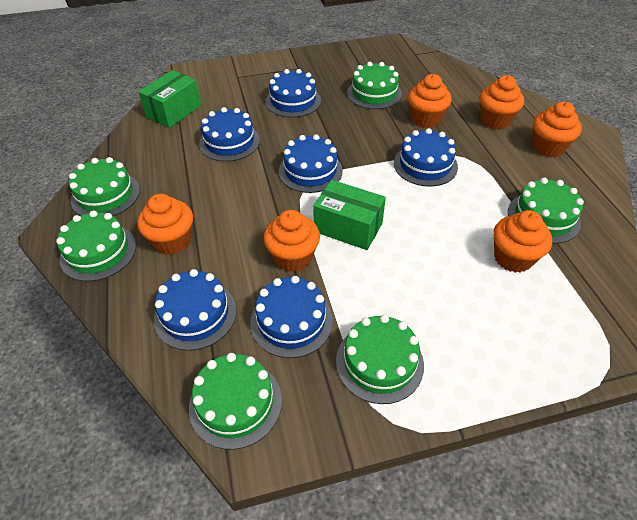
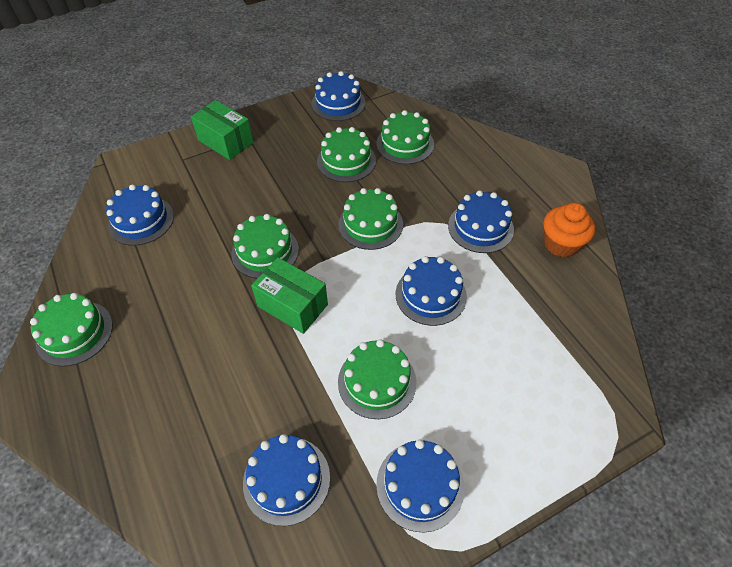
orange cupcake: 6 -> 1

